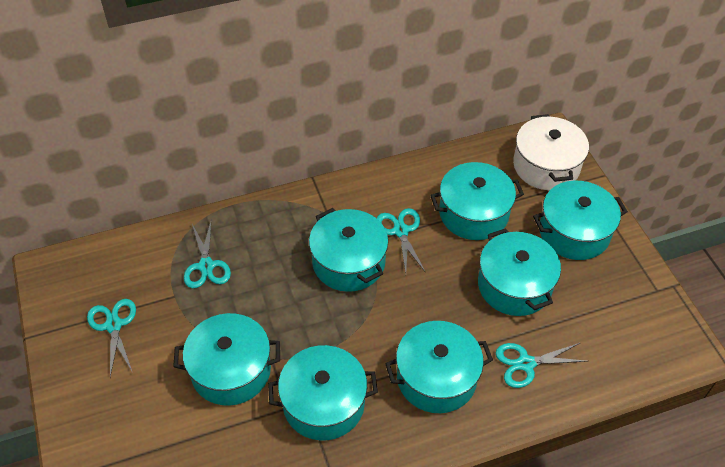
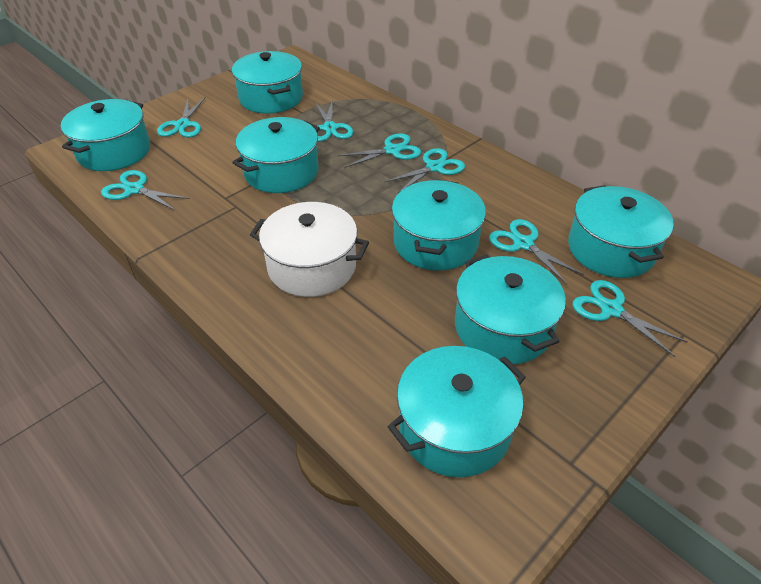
turquoise scissors: 4 -> 7

